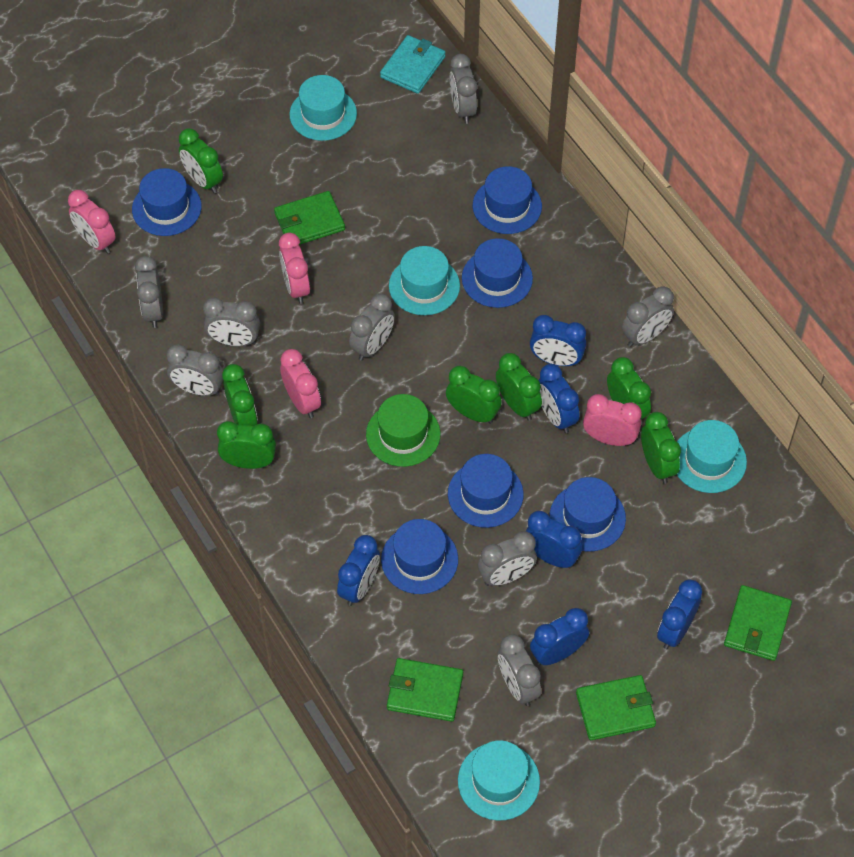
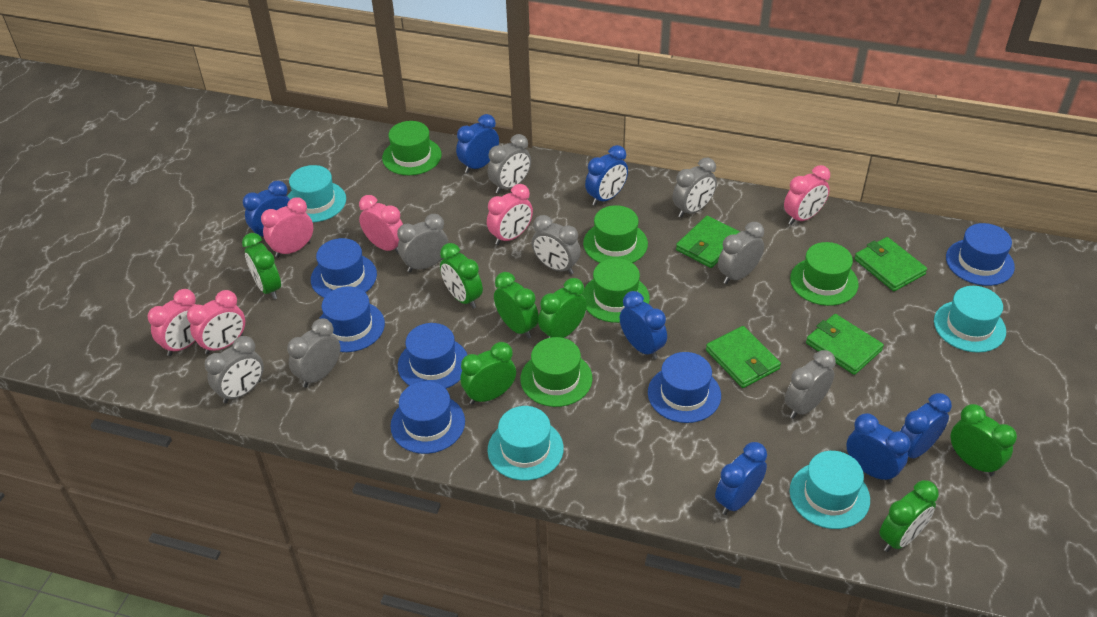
blue clock: 6 -> 7
green hat: 1 -> 5
pink clock: 4 -> 6
turquoise wallet: 1 -> 0

